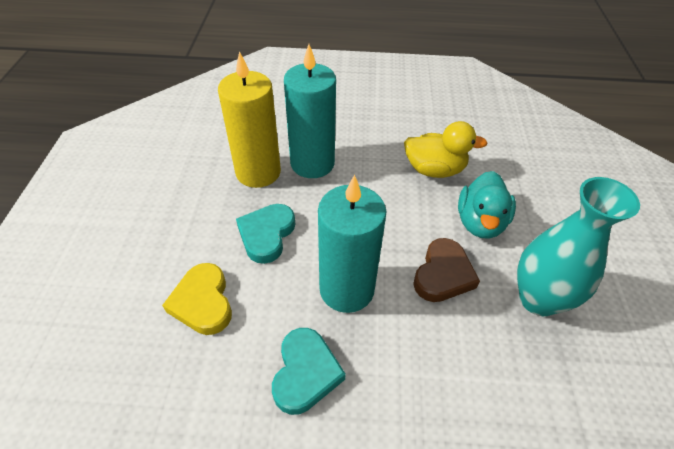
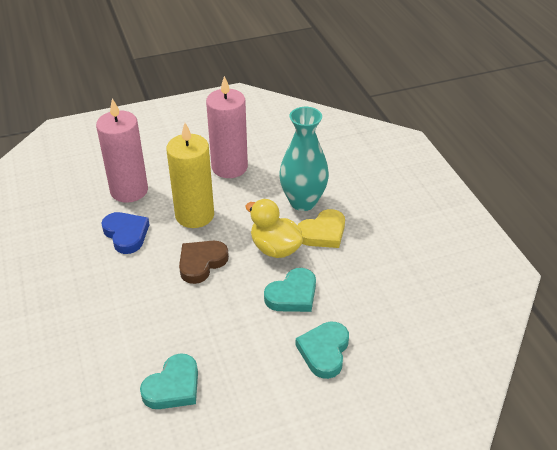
blue heart: 0 -> 1
pink candle: 0 -> 2
turquoise candle: 2 -> 0
turquoise duck: 1 -> 0
turquoise heart: 2 -> 3

